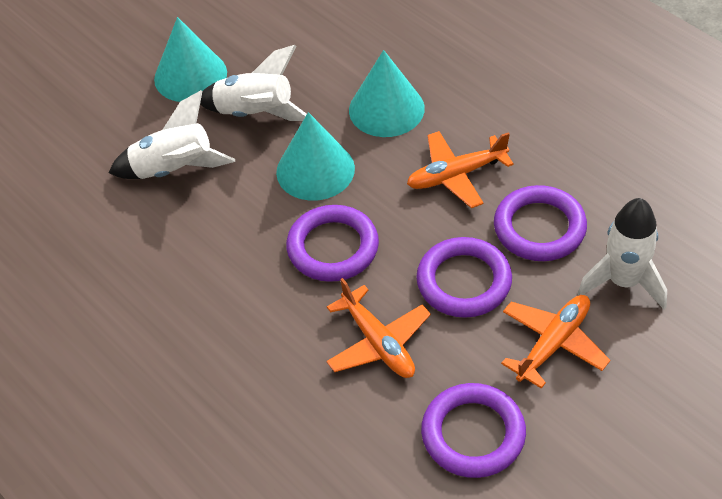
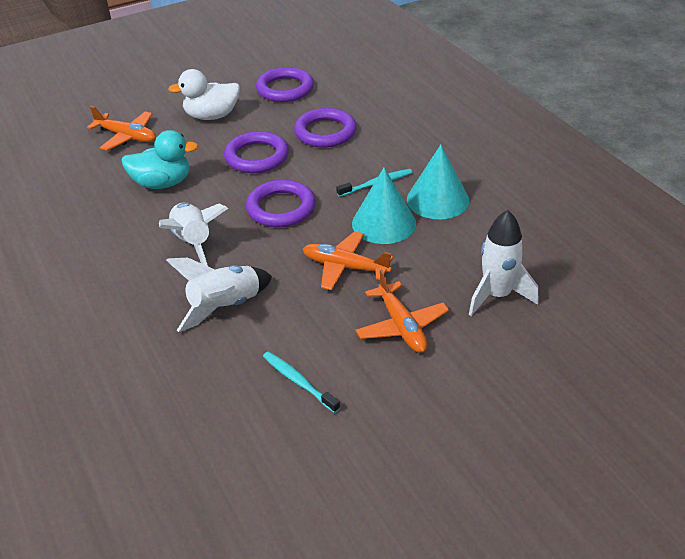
turquoise cone: 3 -> 2
turquoise duck: 0 -> 1
turquoise toothbrush: 0 -> 2
white duck: 0 -> 1

